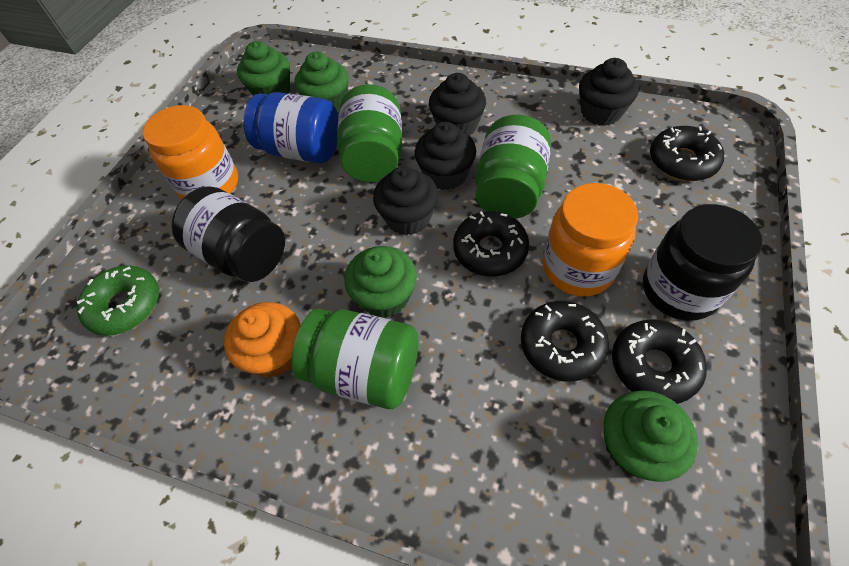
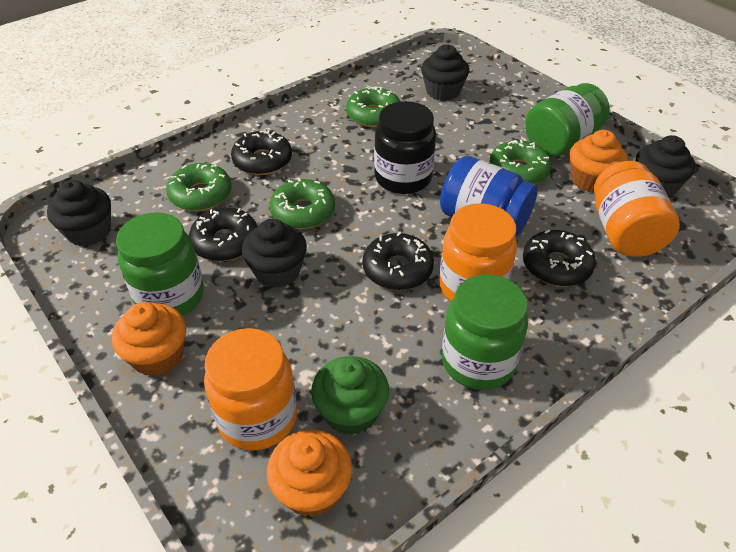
black jar: 2 -> 1
green cupcake: 4 -> 1
green donut: 1 -> 4
orange cupcake: 1 -> 3
orange jar: 2 -> 3

